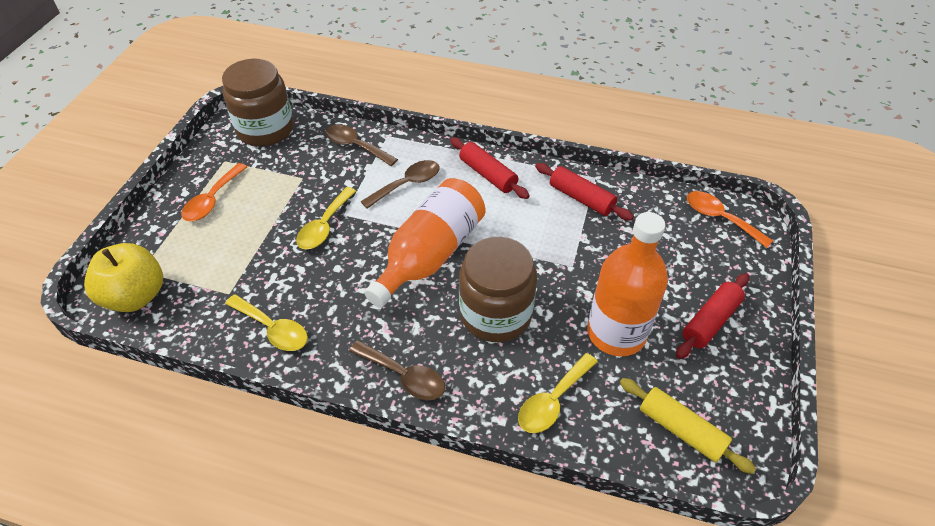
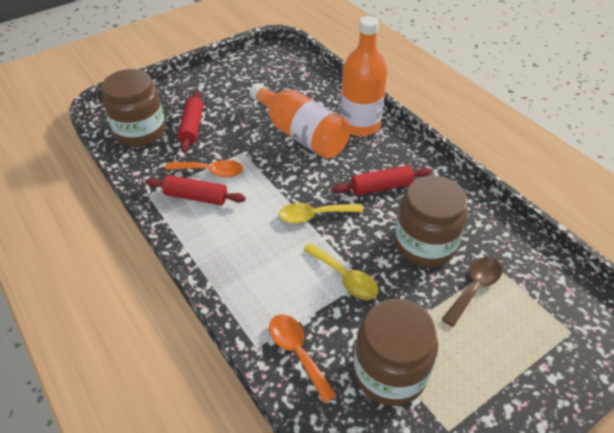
brown jar: 2 -> 3
brown spoon: 3 -> 1
yellow apple: 1 -> 0
yellow rolling pin: 1 -> 0
yellow spoon: 3 -> 2

